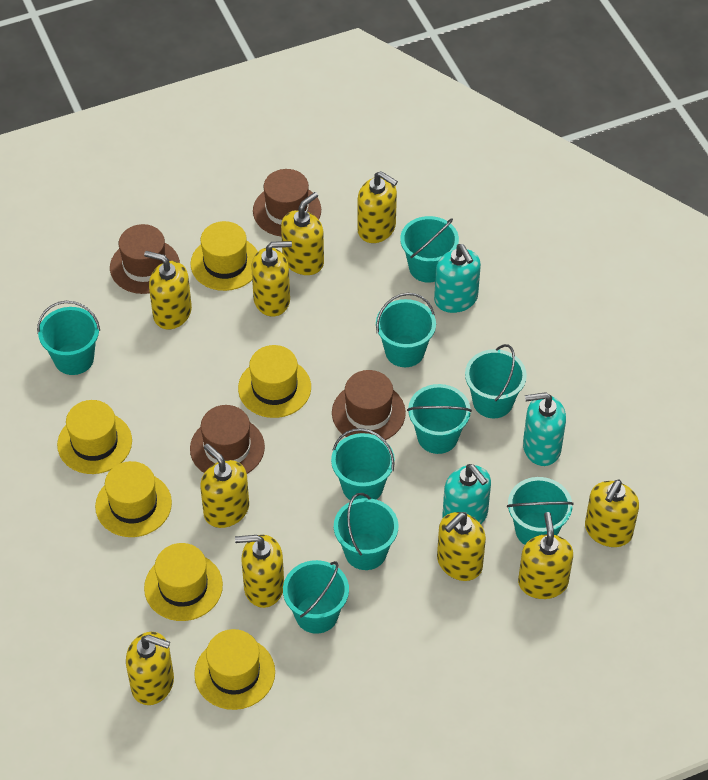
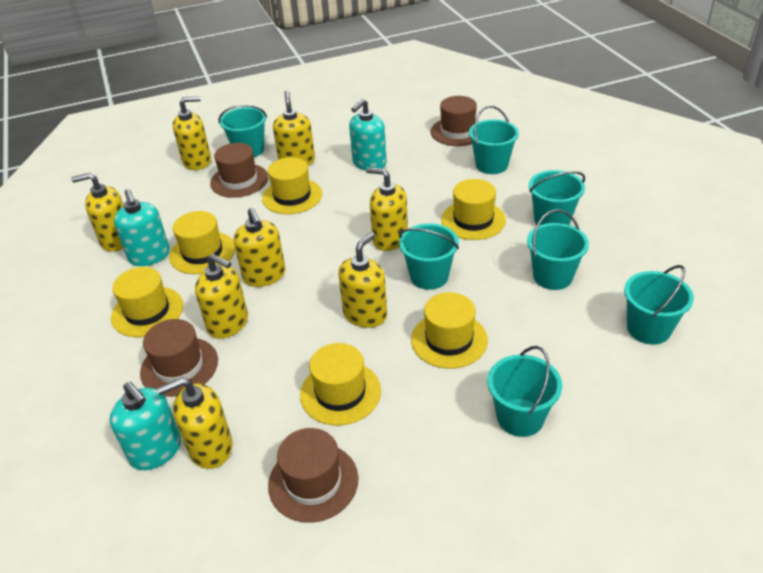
turquoise bucket: 9 -> 7
yellow soap dispenser: 10 -> 8

